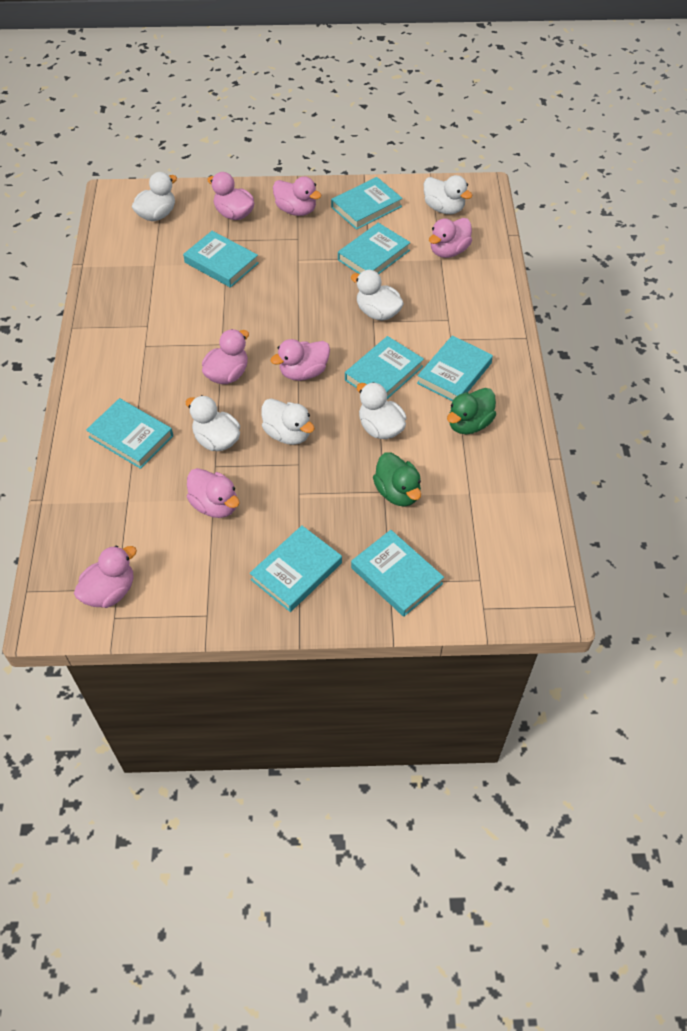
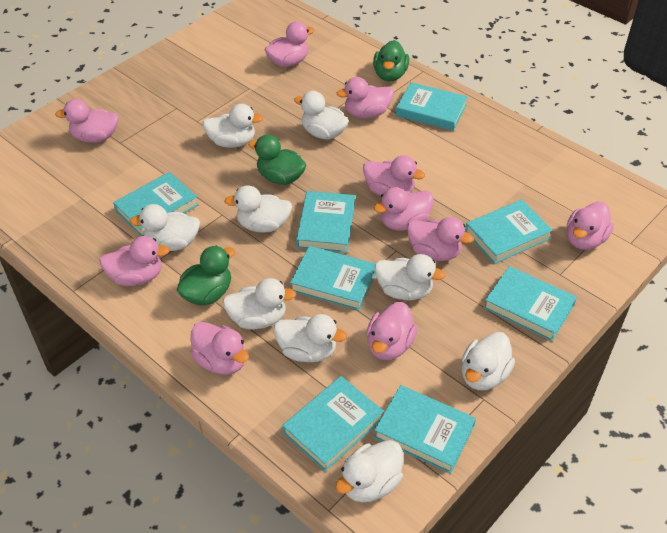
green duck: 2 -> 3
pink duck: 7 -> 10
white duck: 6 -> 9

